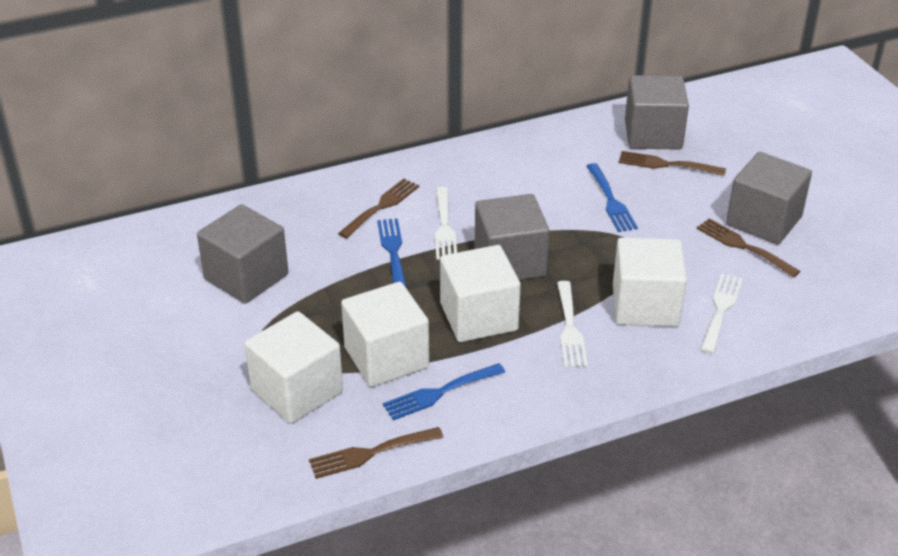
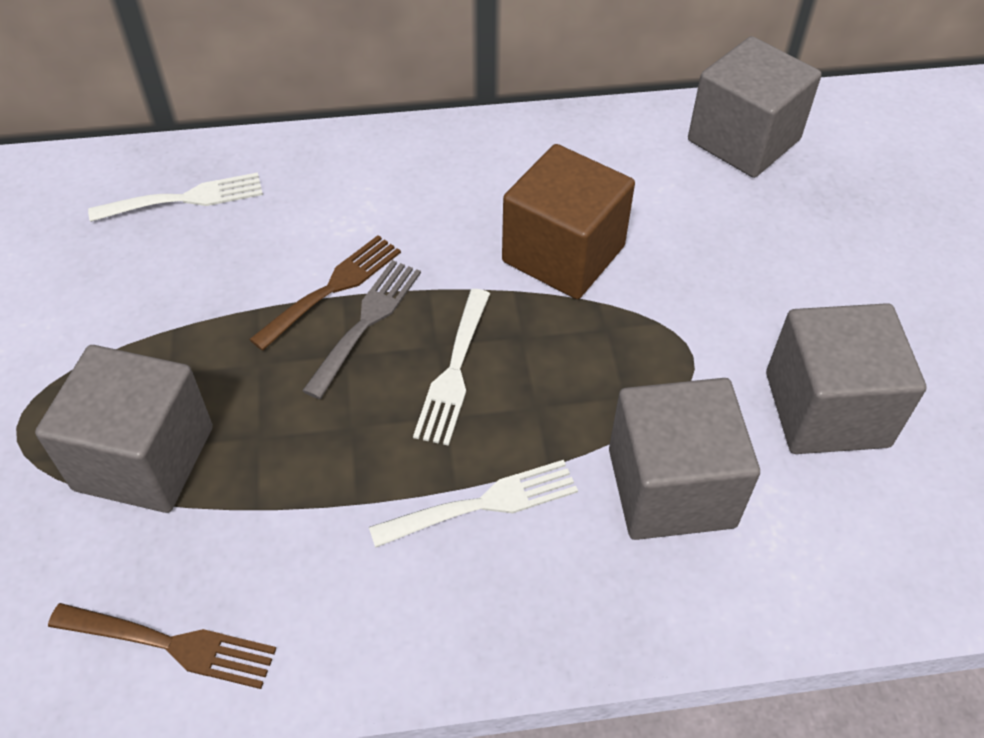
blue fork: 3 -> 0
brown cube: 0 -> 1
brown fork: 4 -> 2
grey fork: 0 -> 1
white cube: 4 -> 0

